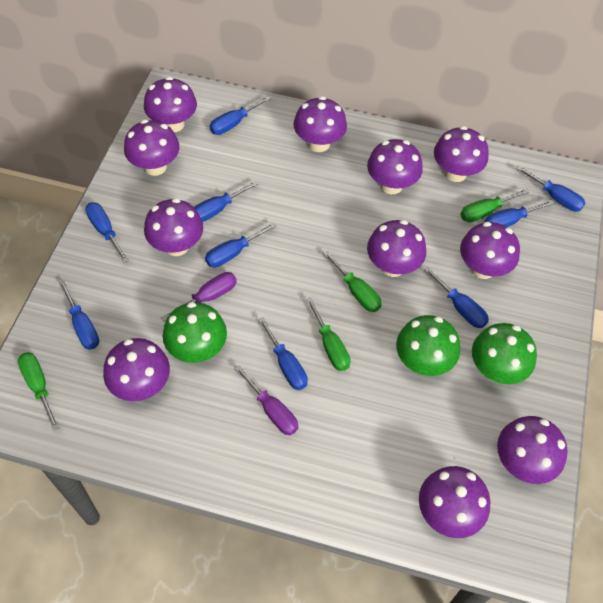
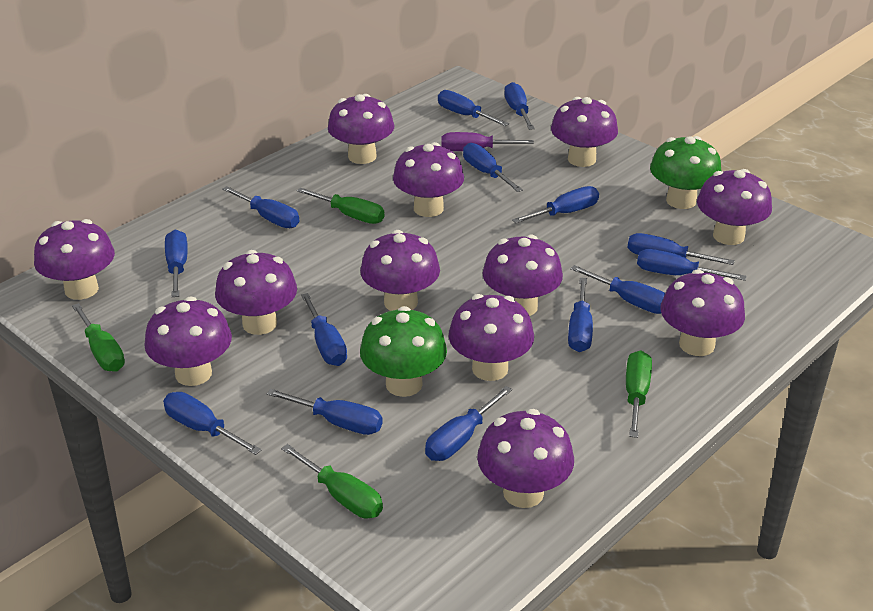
blue screwdriver: 9 -> 14
green mushroom: 3 -> 2
purple mushroom: 11 -> 12
purple screwdriver: 2 -> 1

